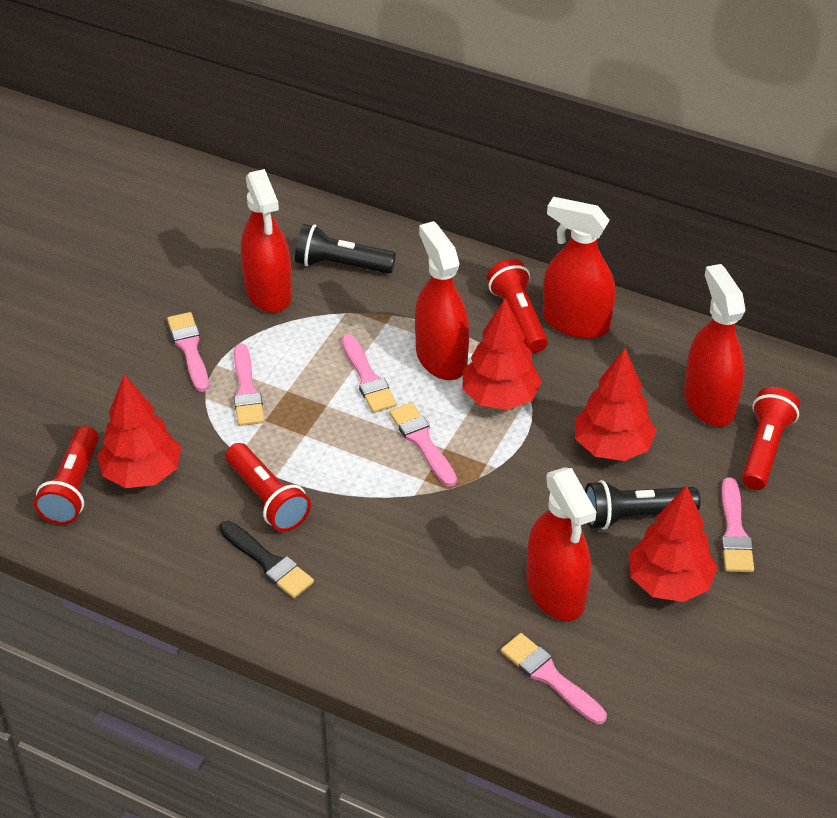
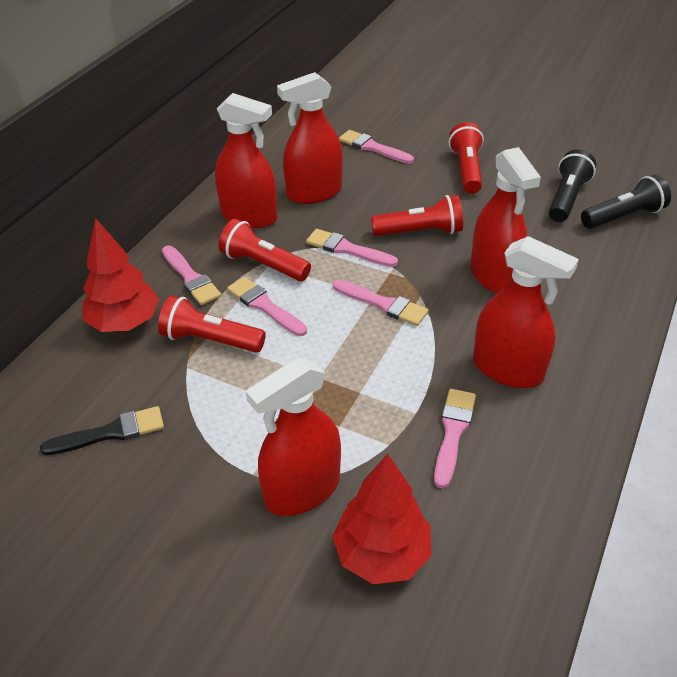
red tree: 4 -> 2

